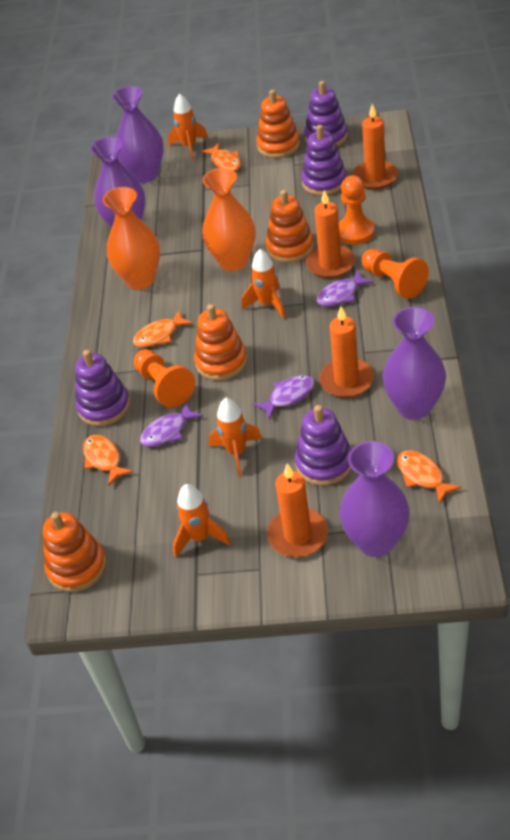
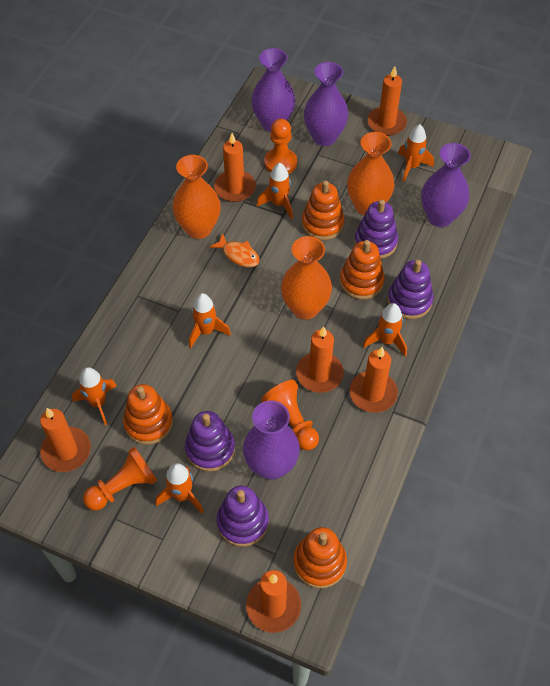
orange candle: 4 -> 6
orange fish: 4 -> 1
orange rocket: 4 -> 6
orange vase: 2 -> 3
purple fish: 3 -> 0

